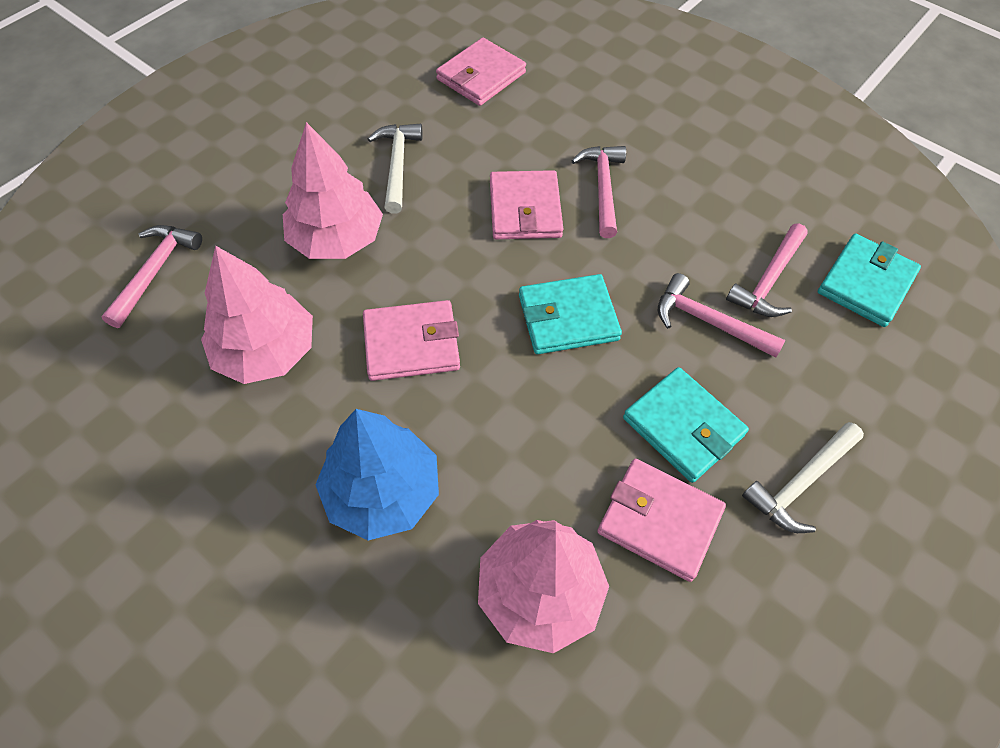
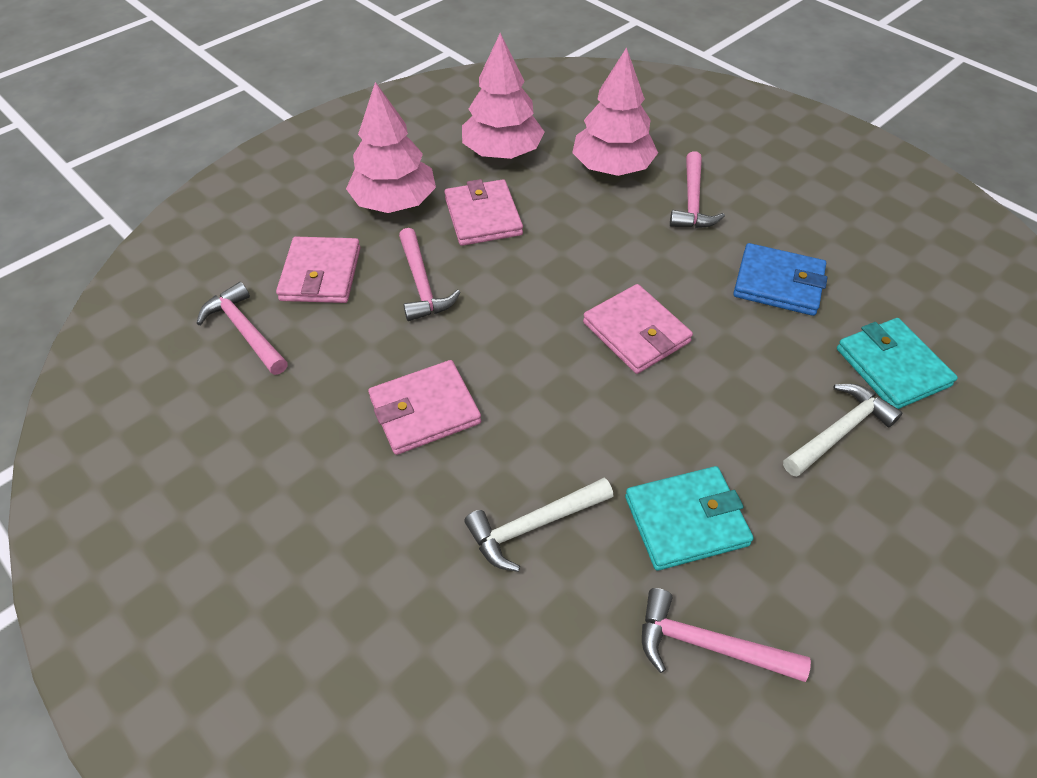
blue tree: 1 -> 0
blue wallet: 0 -> 1
turquoise wallet: 3 -> 2

